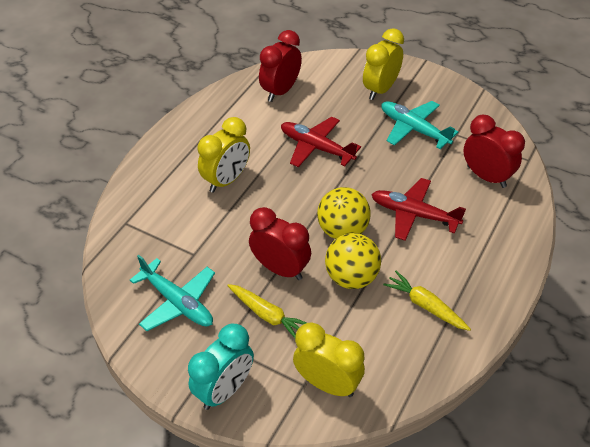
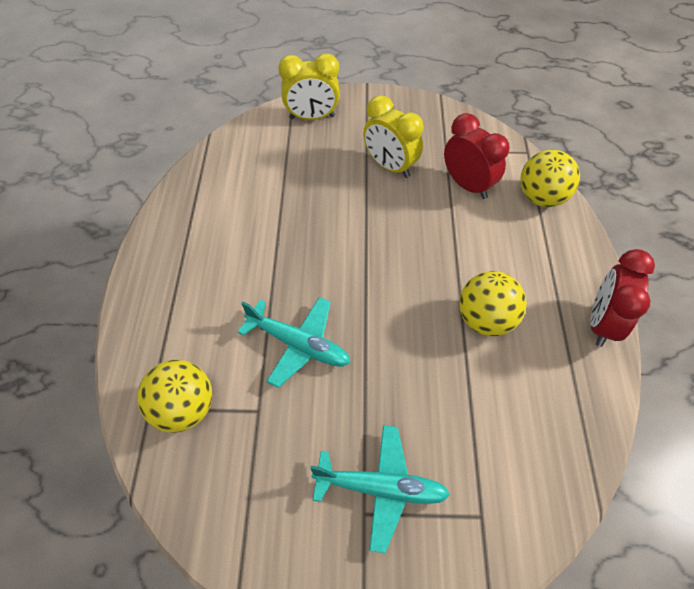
red clock: 3 -> 2
red plane: 2 -> 0
turquoise clock: 1 -> 0
yellow ball: 2 -> 3
yellow carrot: 2 -> 0
yellow clock: 3 -> 2

